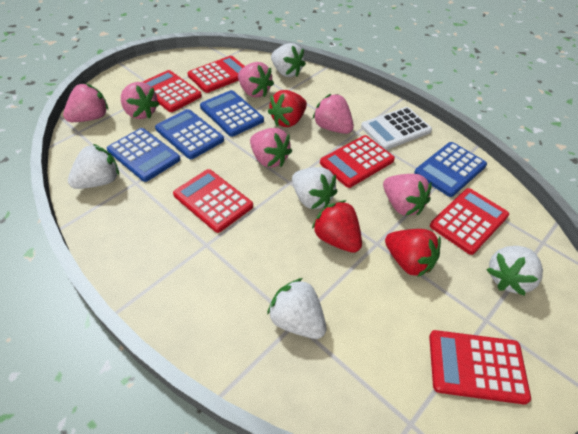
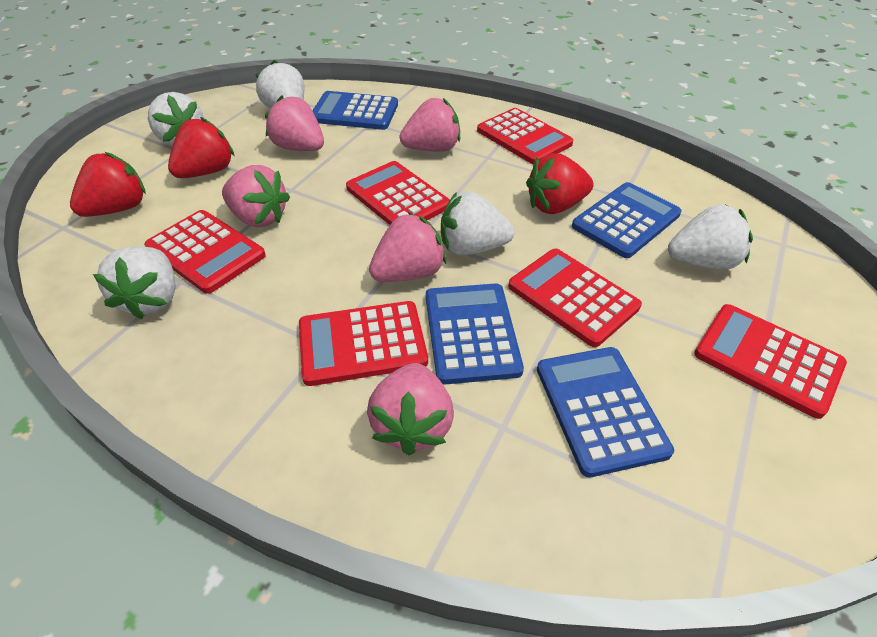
pink strawberry: 6 -> 5
white calculator: 1 -> 0

